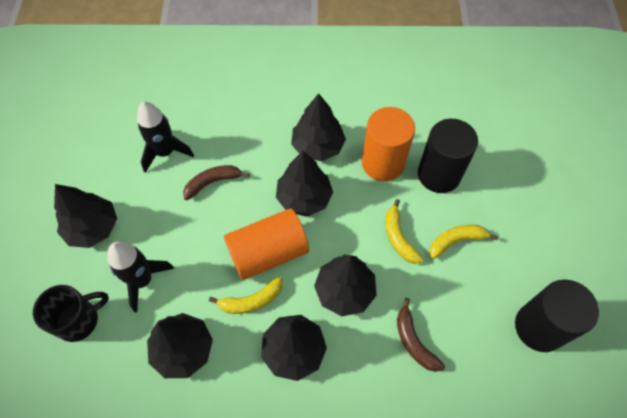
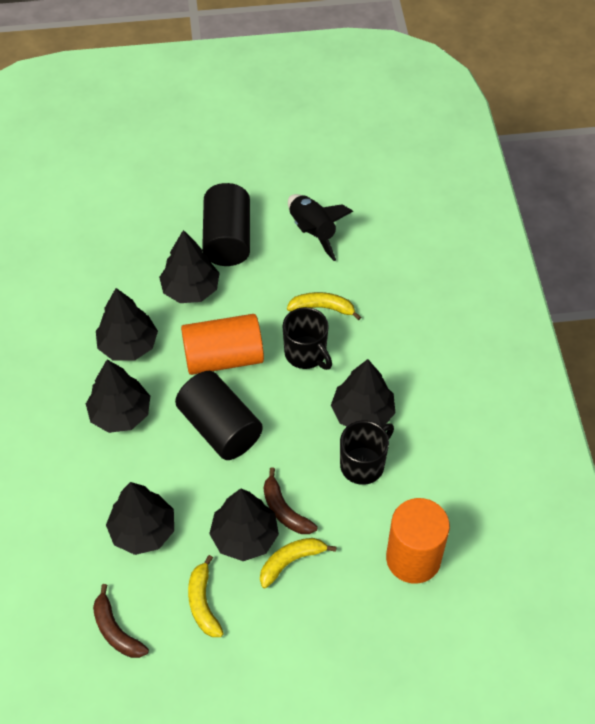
black mug: 1 -> 2
black rocket: 2 -> 1

